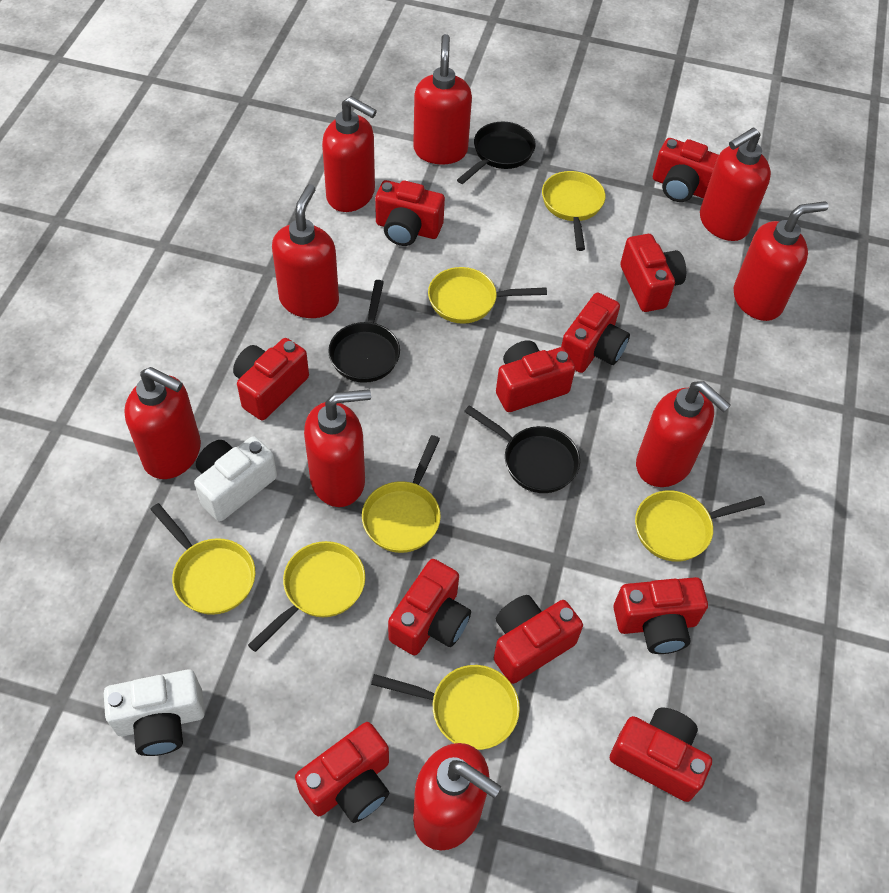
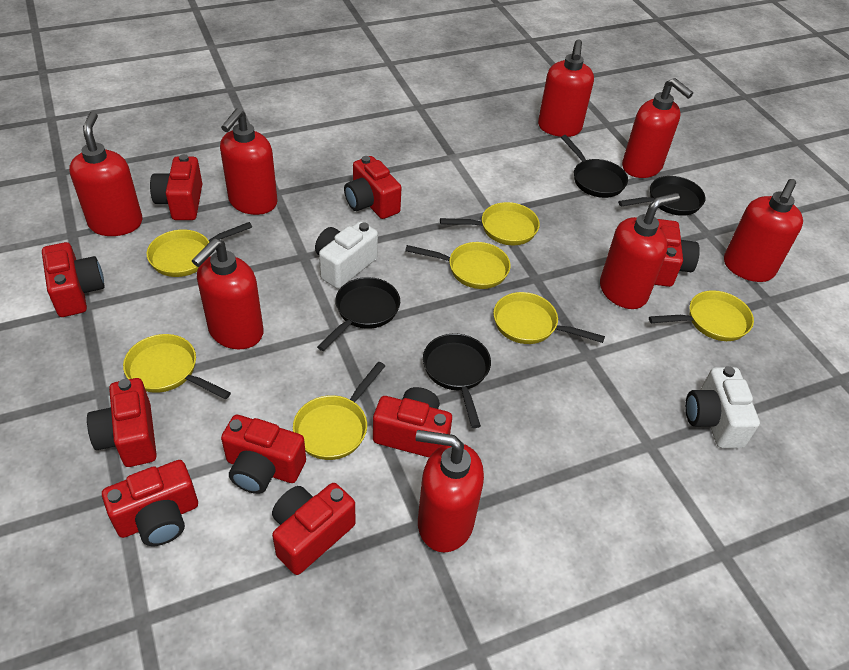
black pan: 3 -> 4
red camera: 11 -> 9
red soap dispenser: 9 -> 8

